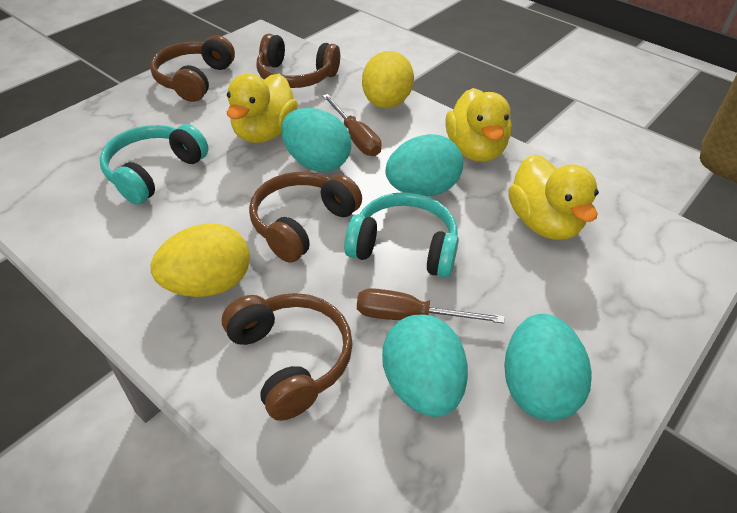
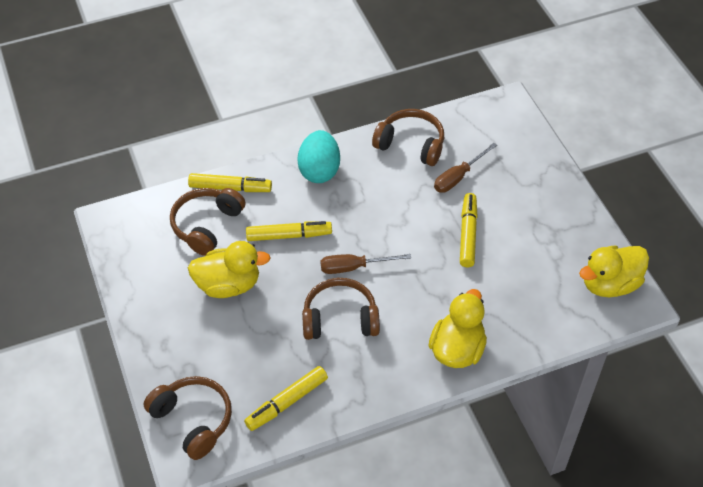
turquoise egg: 4 -> 1
turquoise headphones: 2 -> 0
yellow egg: 2 -> 0
yellow marker: 0 -> 4

